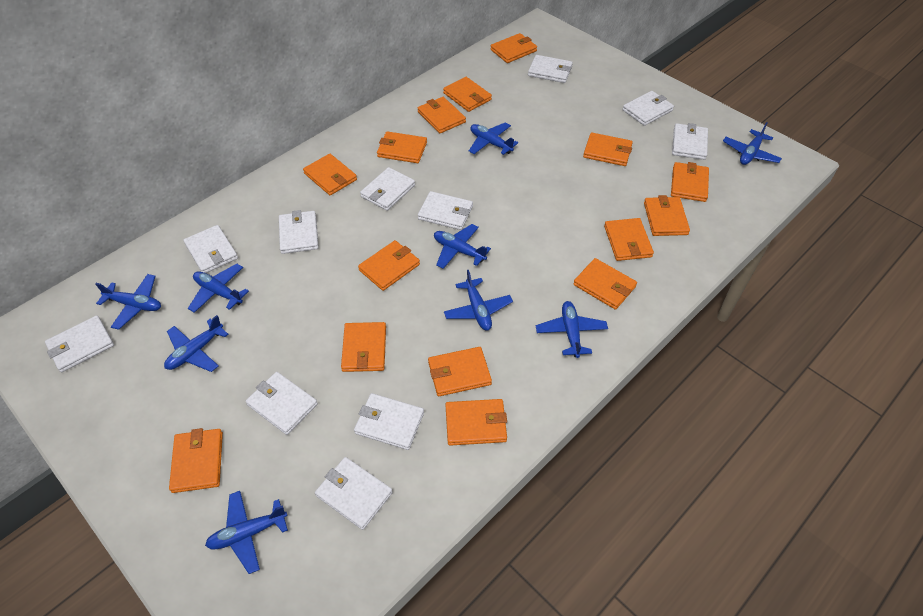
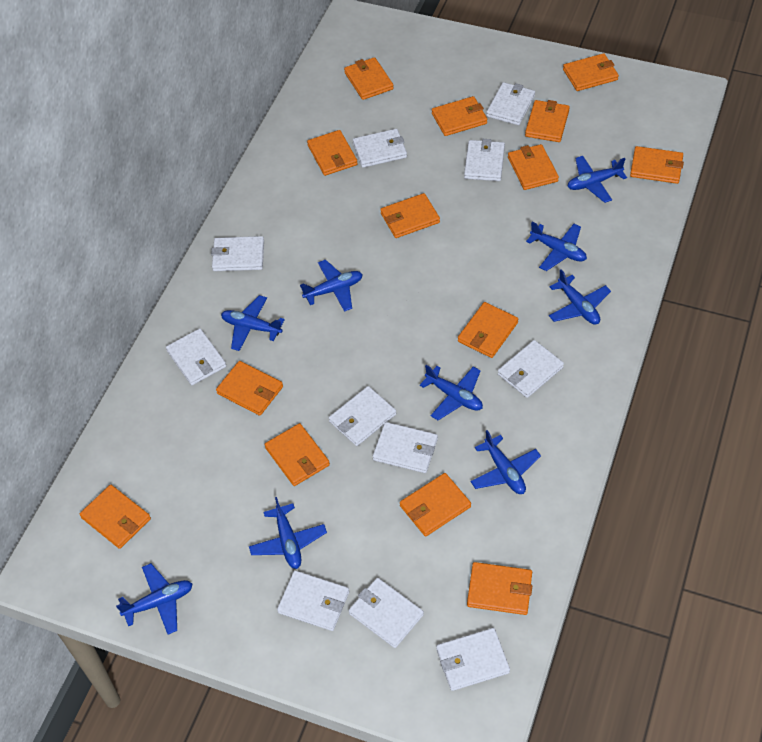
orange wallet: 15 -> 14

